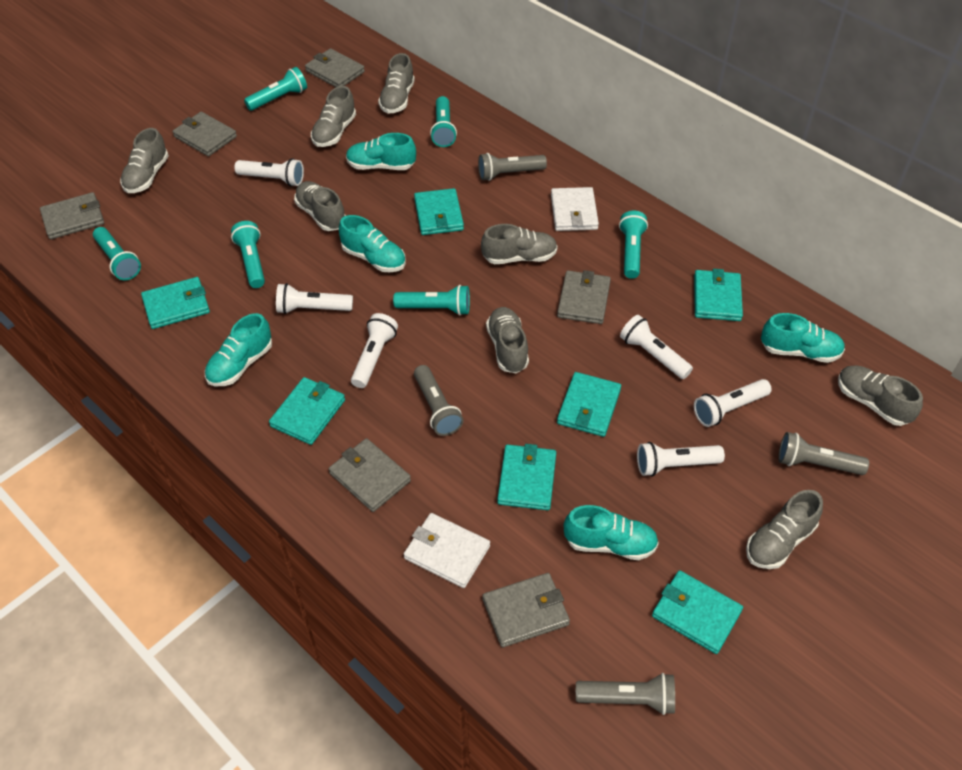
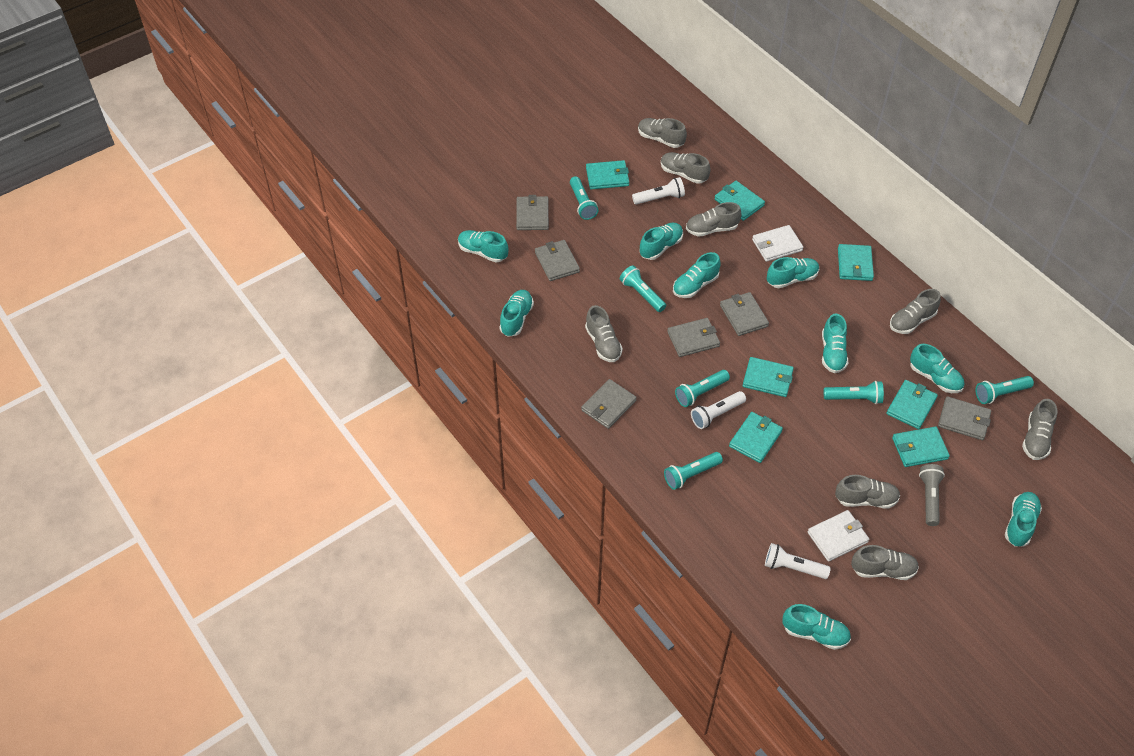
grey flashlight: 4 -> 1
turquoise shoe: 5 -> 9
white flashlight: 6 -> 3

